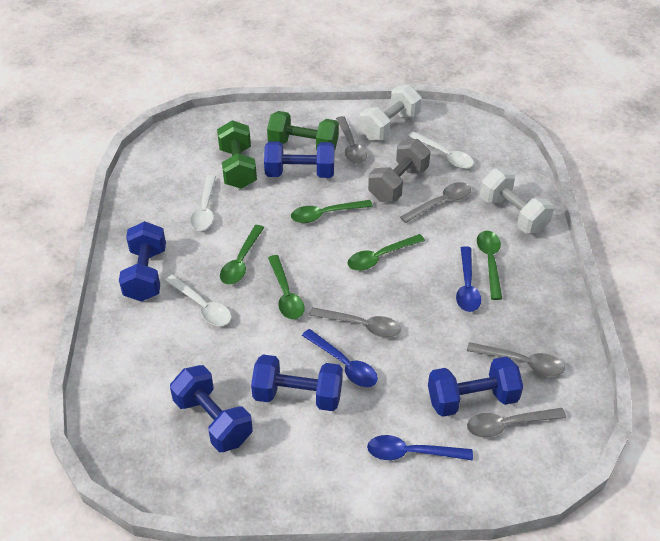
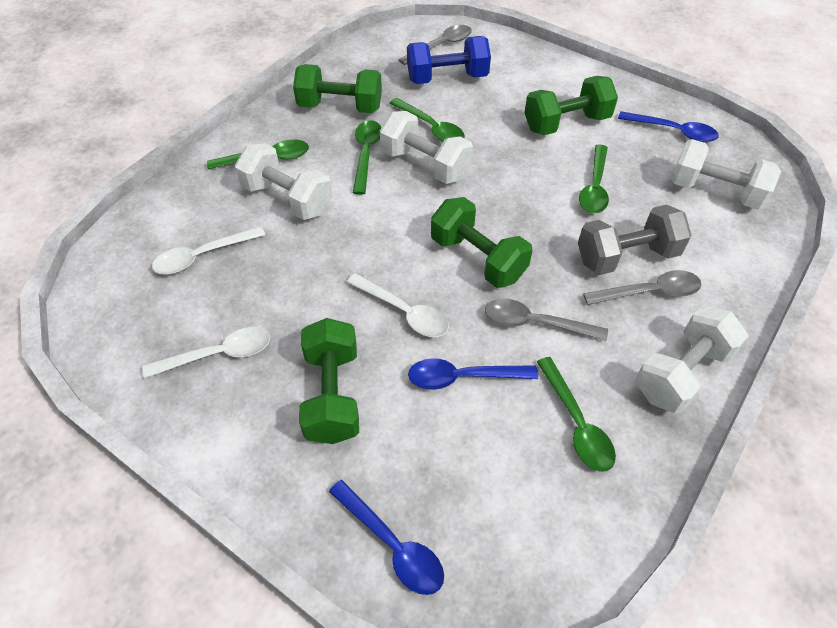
blue dumbbell: 5 -> 1
green dumbbell: 2 -> 4
grey spoon: 5 -> 3
white dumbbell: 2 -> 4

